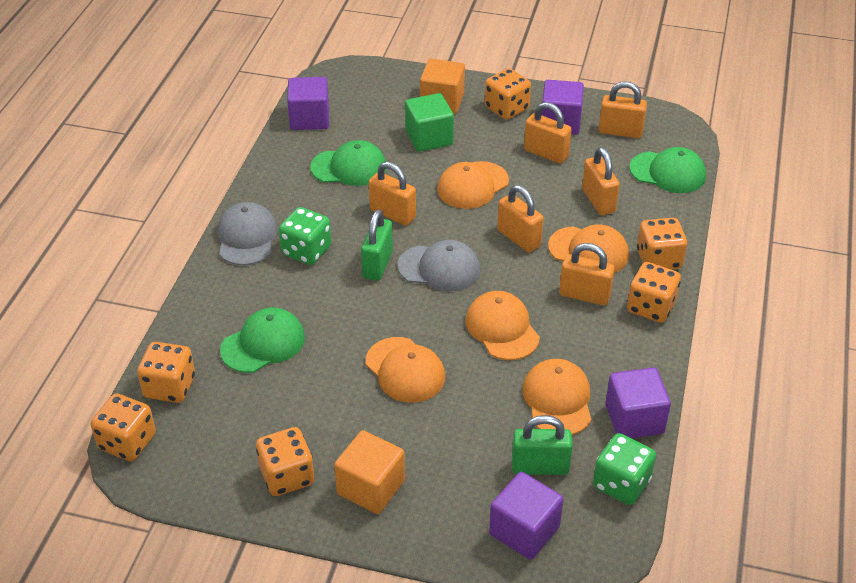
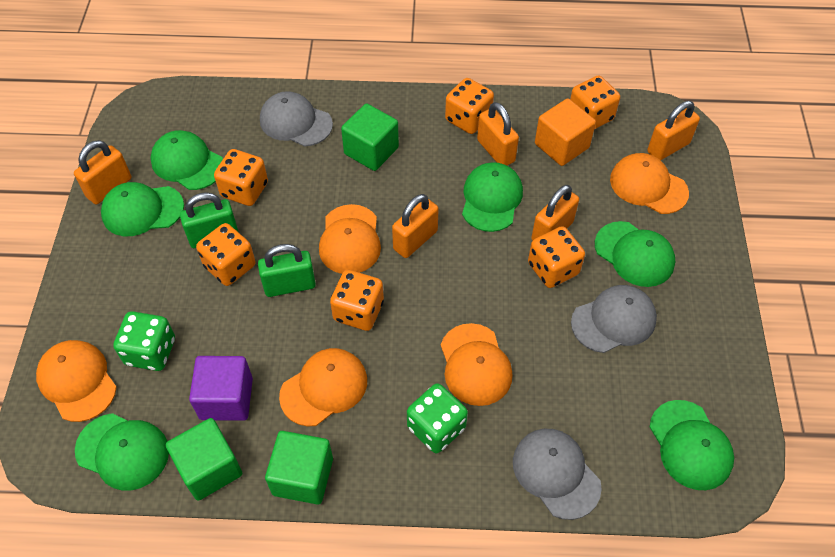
green cap: 3 -> 6
green cube: 1 -> 3
grey cap: 2 -> 3
orange cube: 2 -> 1
orange padlock: 6 -> 5
purple cube: 4 -> 1

